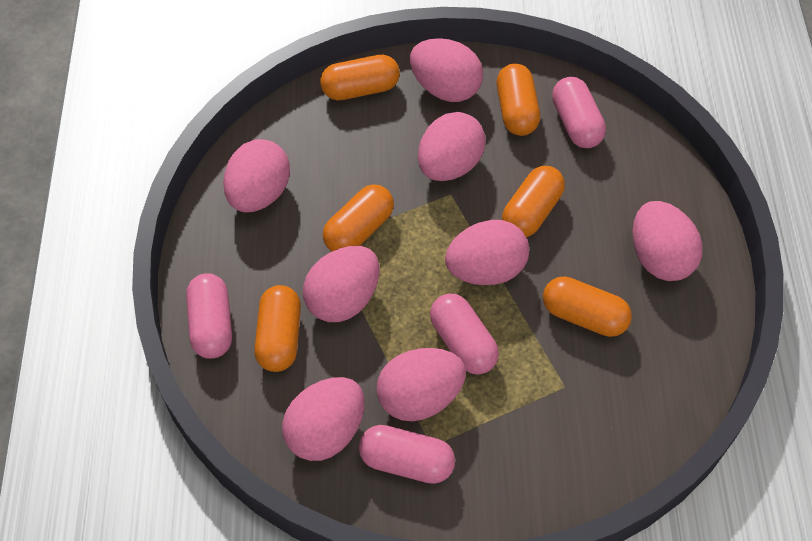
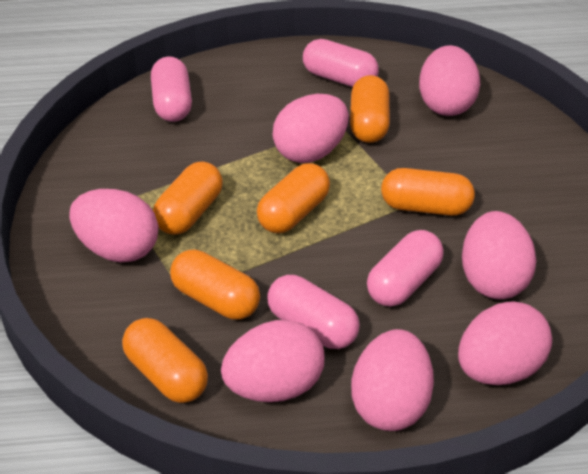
pink egg: 8 -> 7

